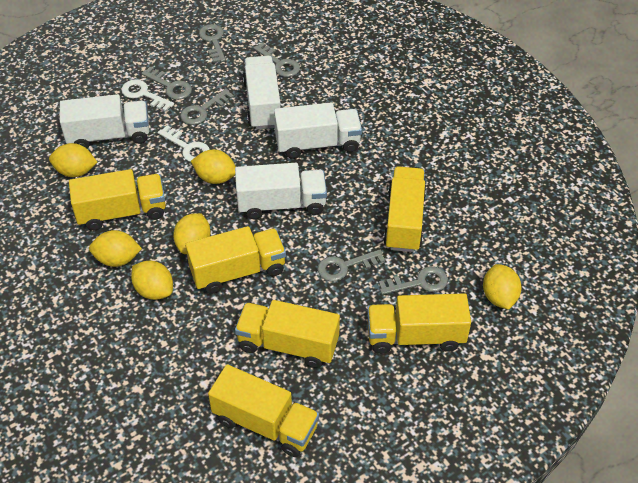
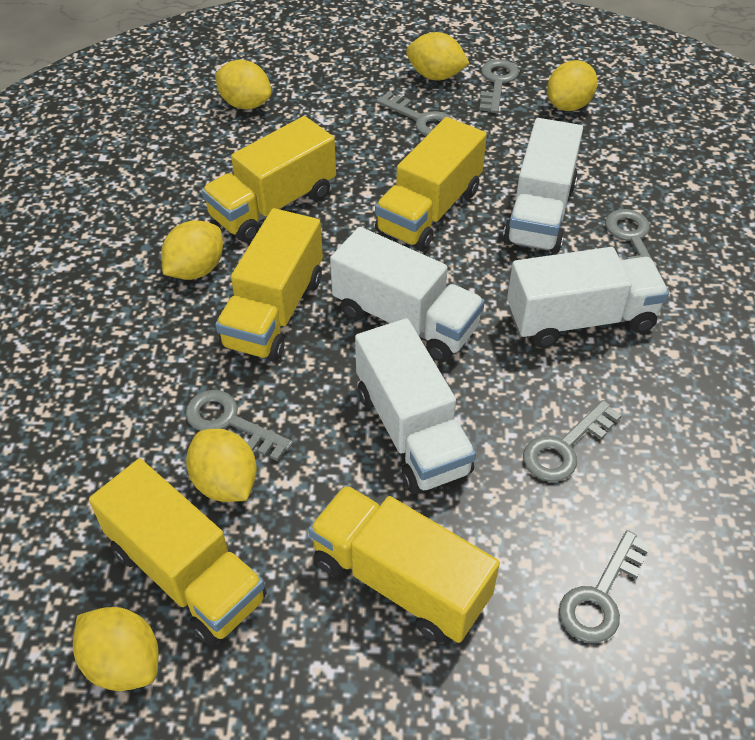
white key: 2 -> 0
yellow truck: 6 -> 5

